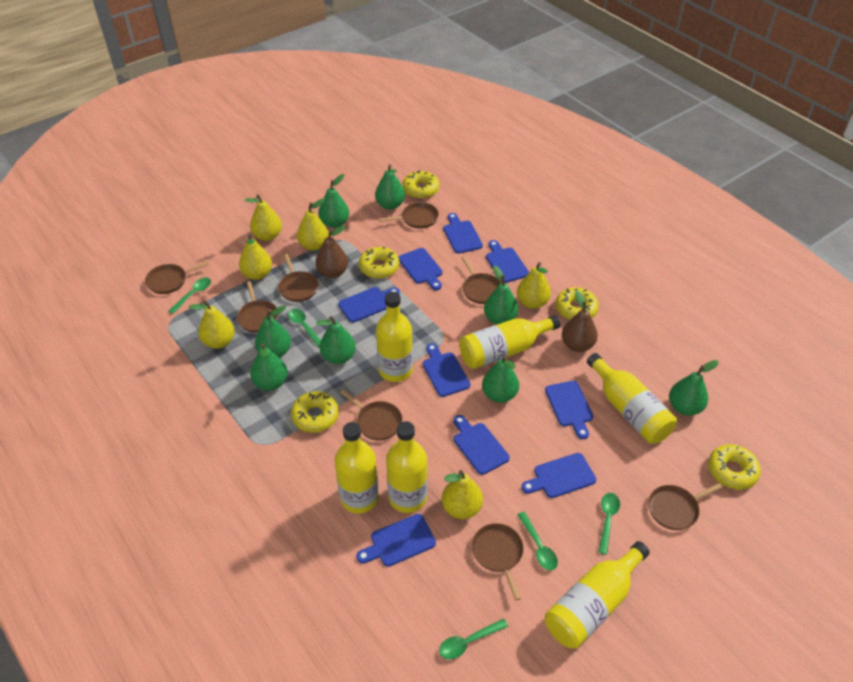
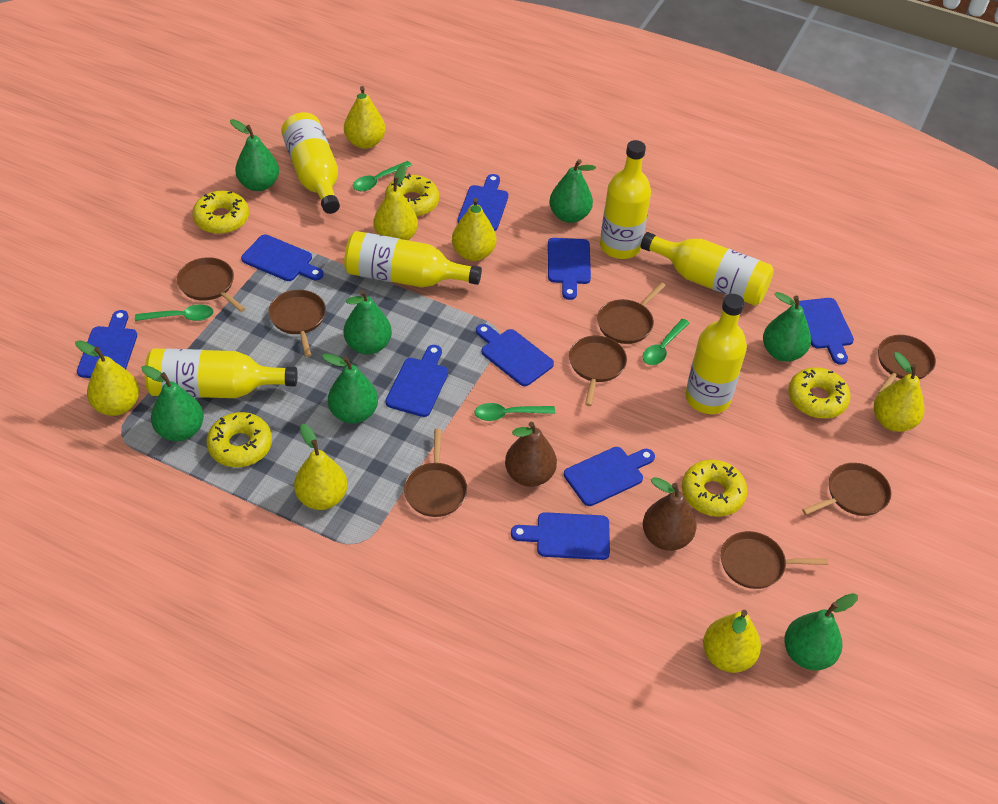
green pear: 8 -> 7
green spoon: 5 -> 4
yellow pear: 6 -> 7

